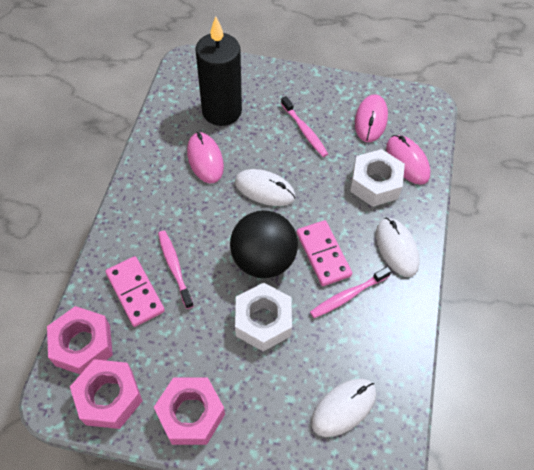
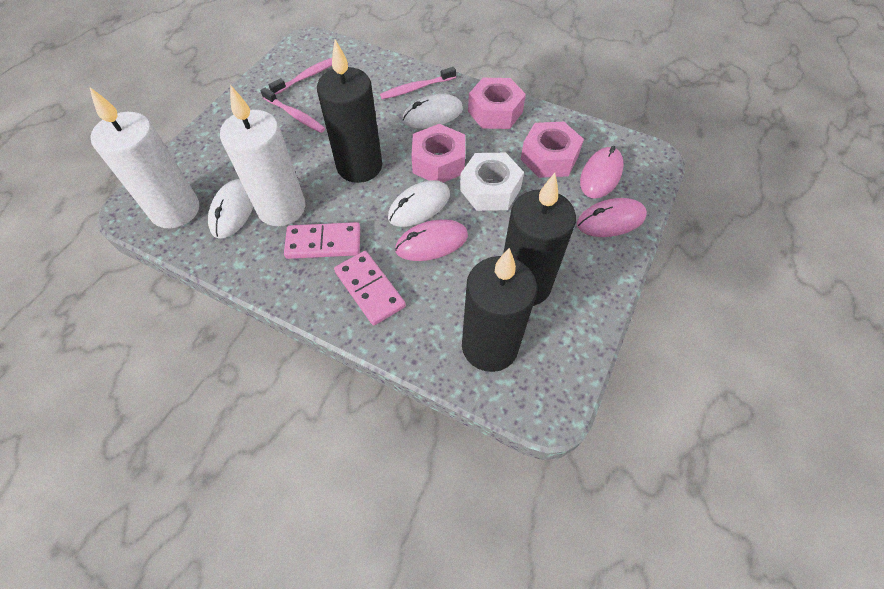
black ball: 1 -> 0
black candle: 1 -> 3
white candle: 0 -> 2
white nut: 2 -> 1

